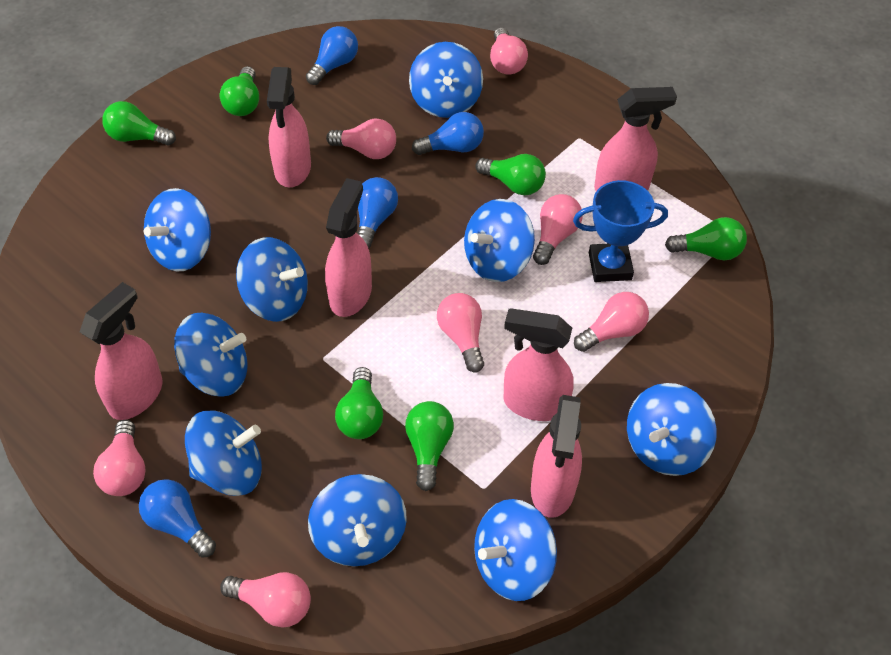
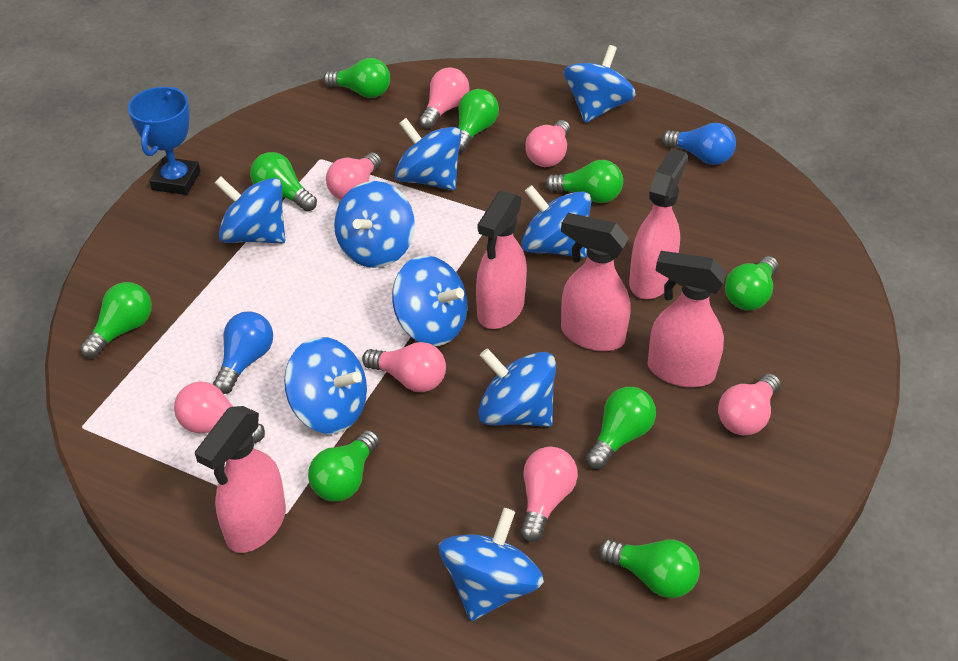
blue light bulb: 4 -> 2
green light bulb: 6 -> 9
pink spray bottle: 6 -> 5

